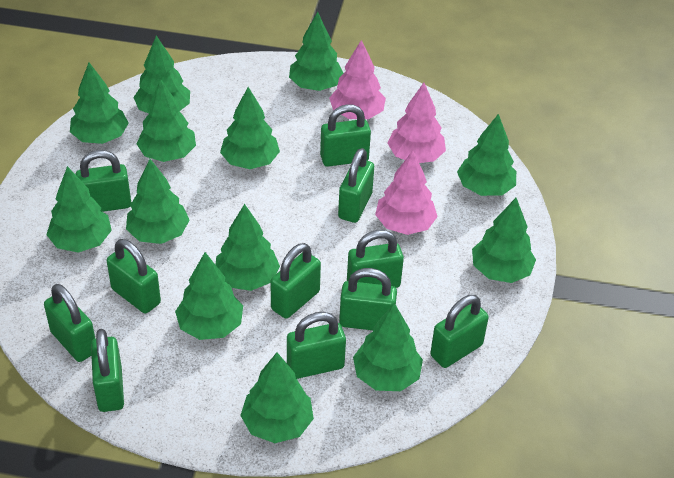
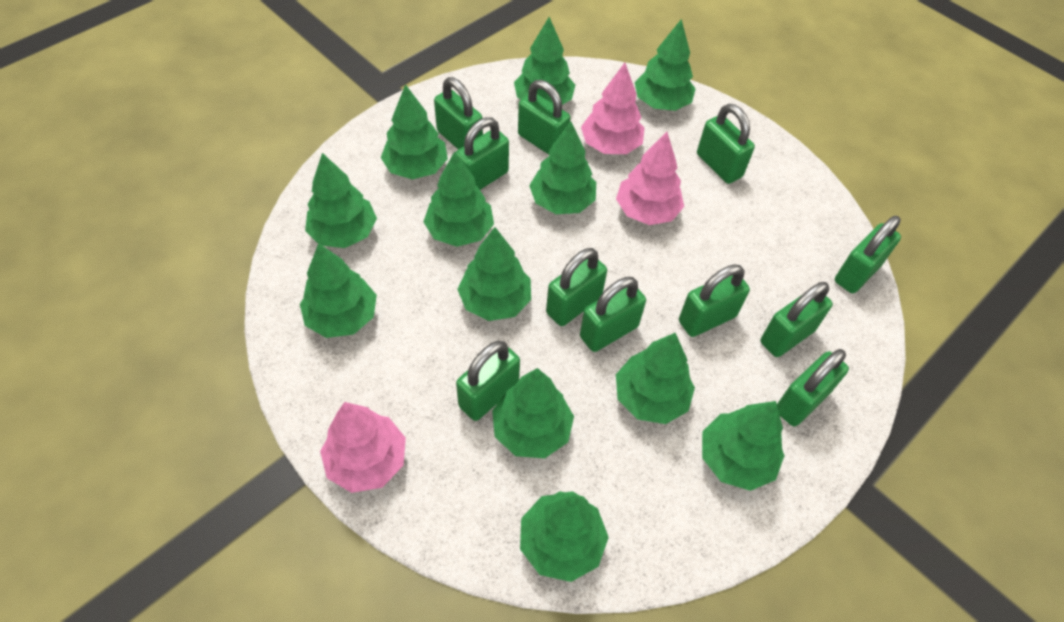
green tree: 13 -> 12

